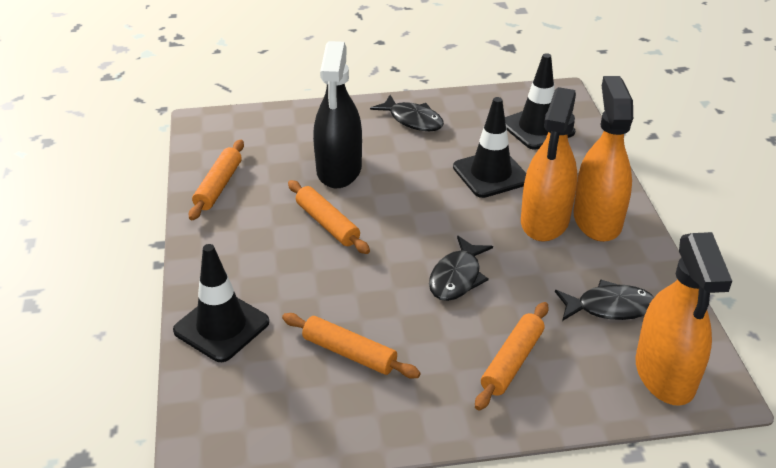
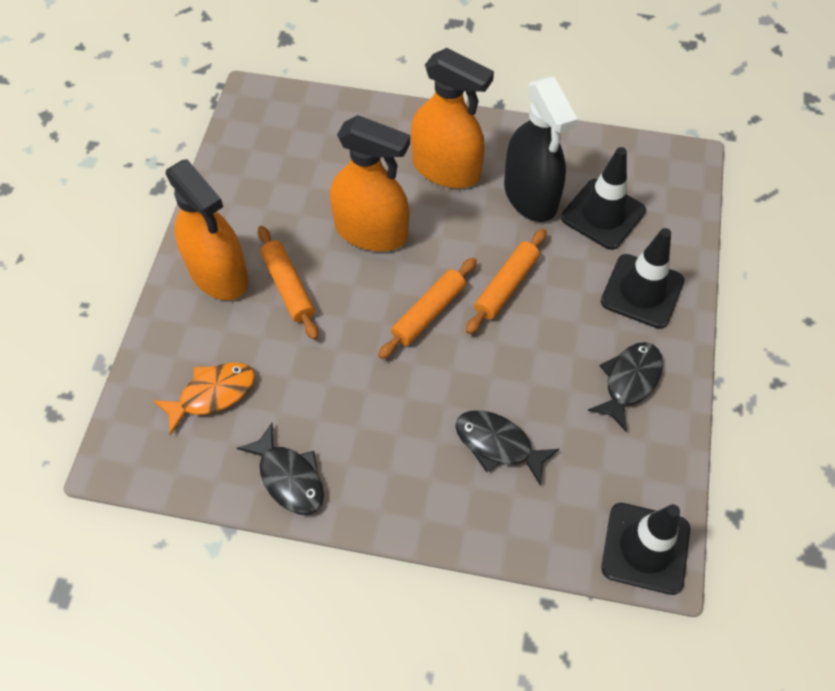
orange fish: 0 -> 1
orange rolling pin: 4 -> 3

